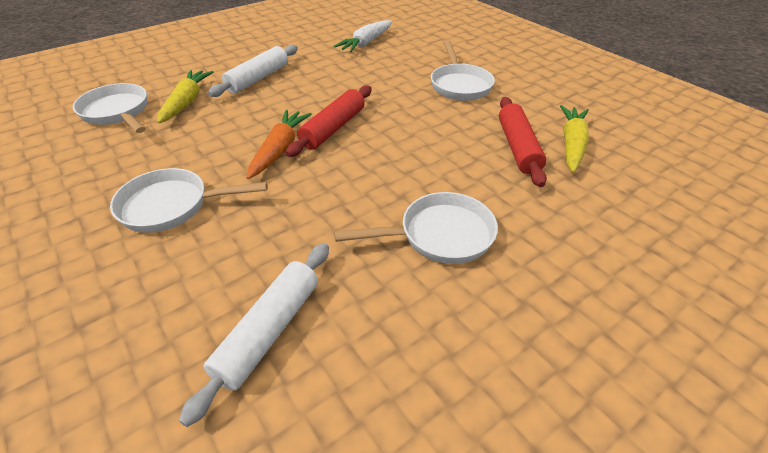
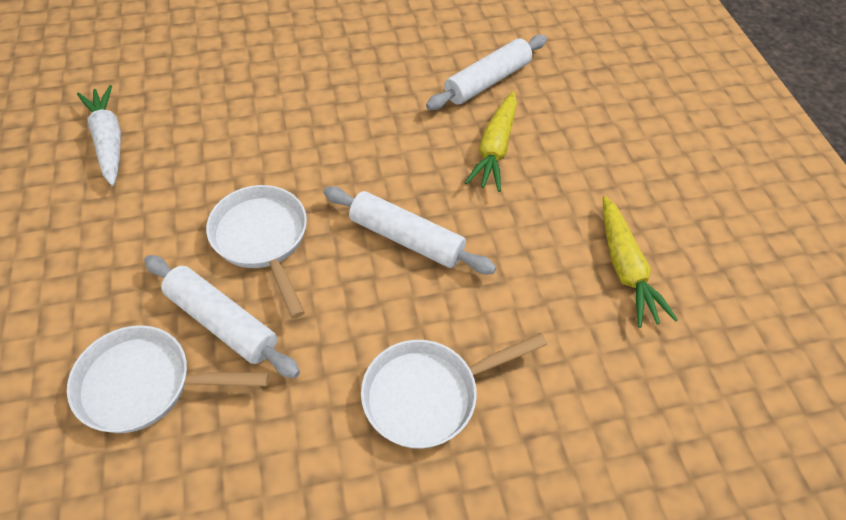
orange carrot: 1 -> 0
red rolling pin: 2 -> 0
white pan: 4 -> 3
white rolling pin: 2 -> 3

